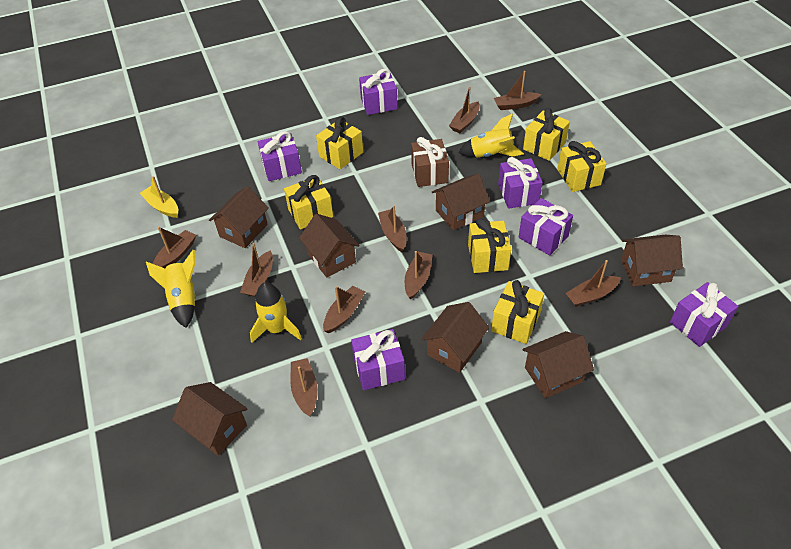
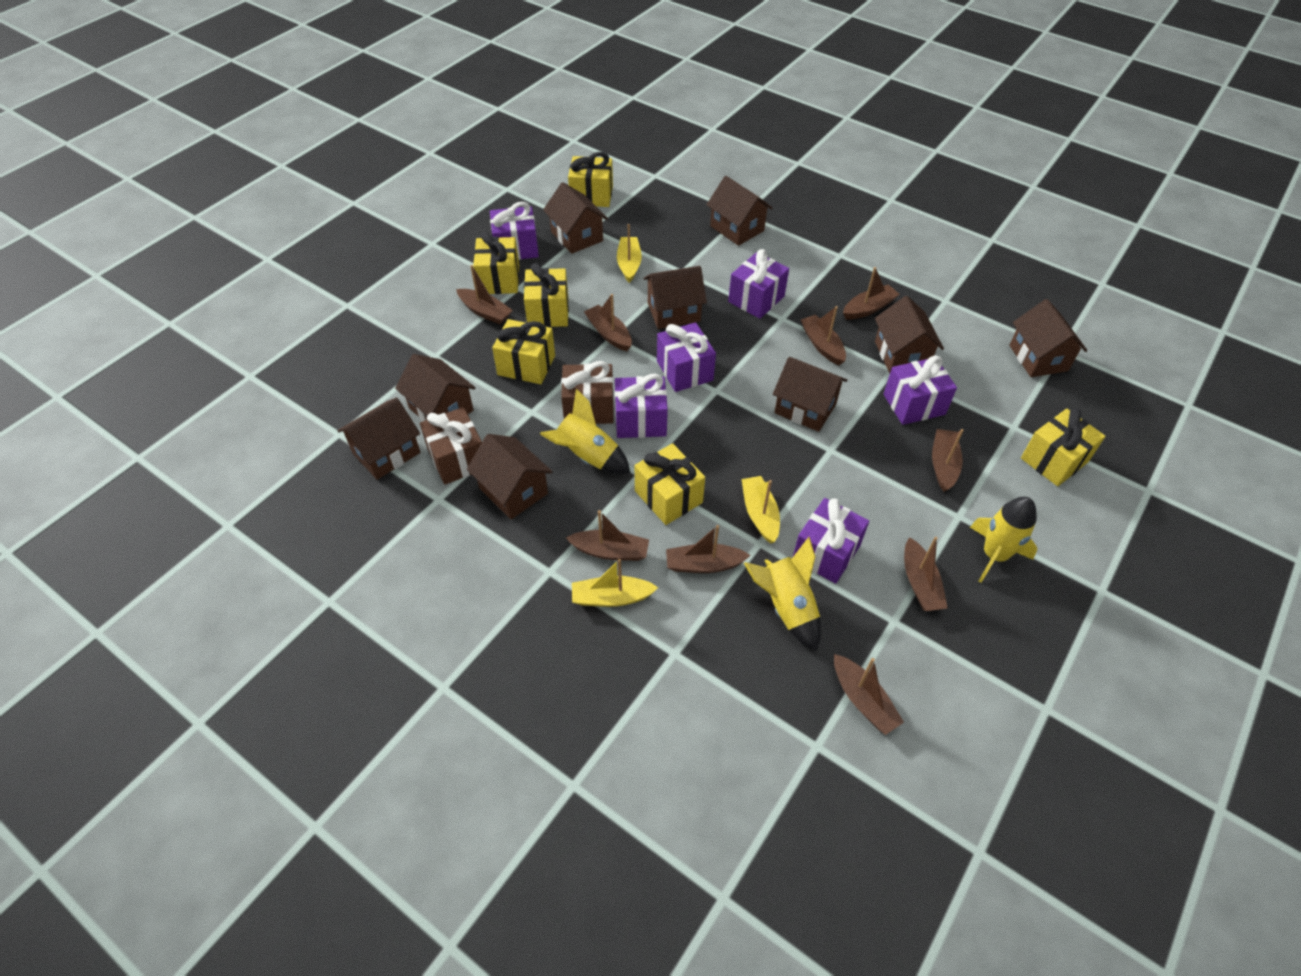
brown gift: 1 -> 2
brown house: 7 -> 9
yellow boat: 1 -> 3

